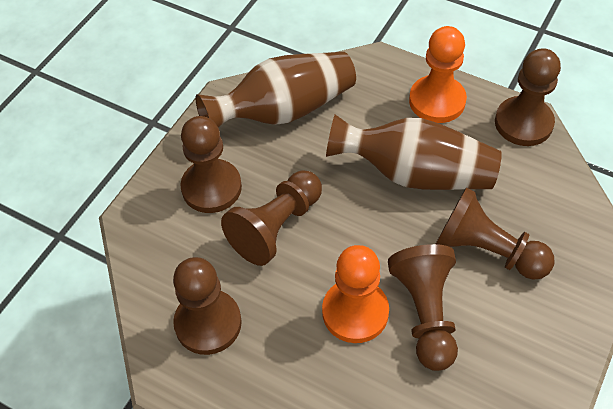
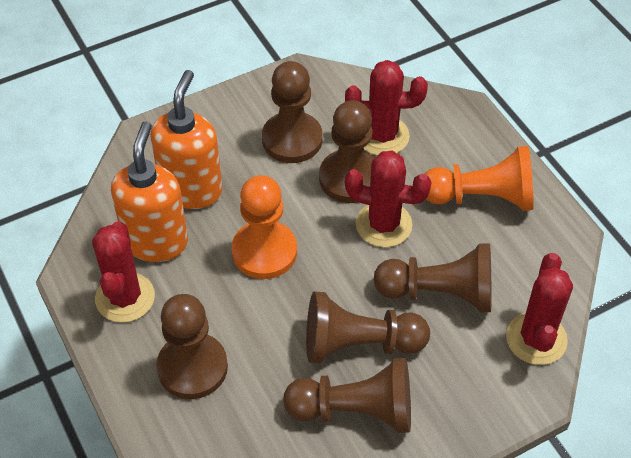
brown vase: 2 -> 0
orange soap dispenser: 0 -> 2
red cactus: 0 -> 4

